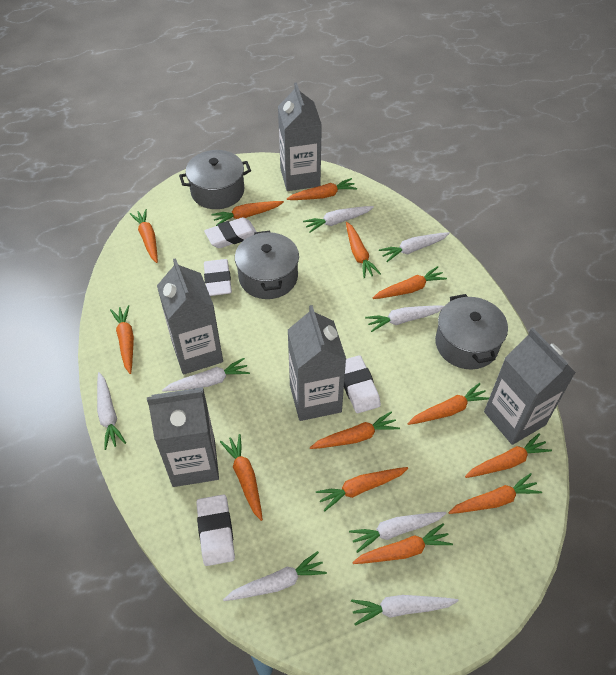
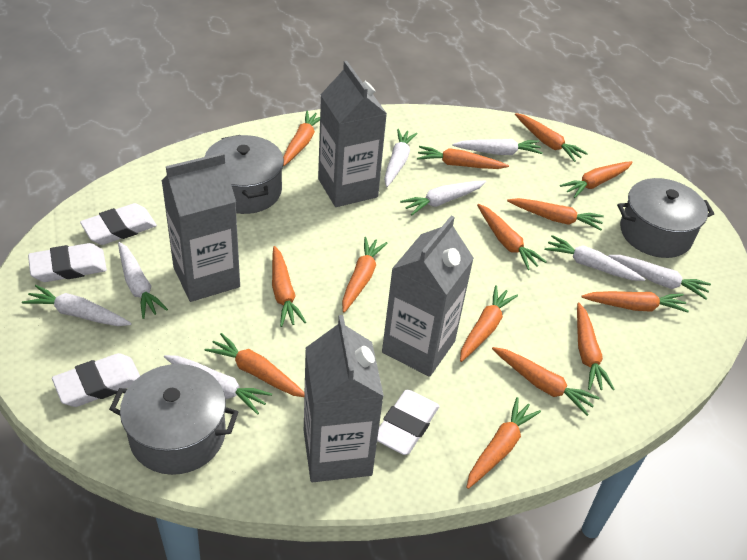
grey carton: 5 -> 4
orange carrot: 13 -> 14

